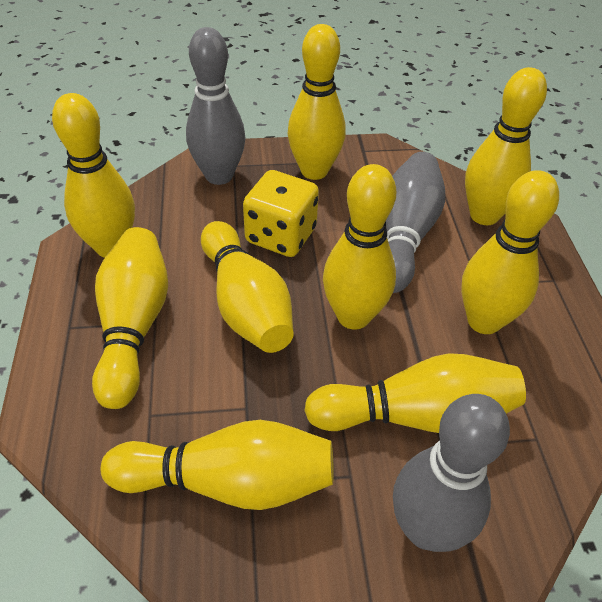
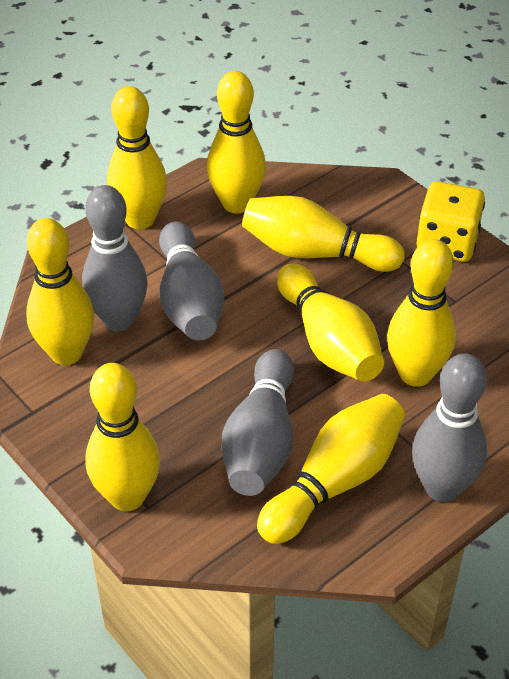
grey bowling pin: 3 -> 4
yellow bowling pin: 9 -> 8

